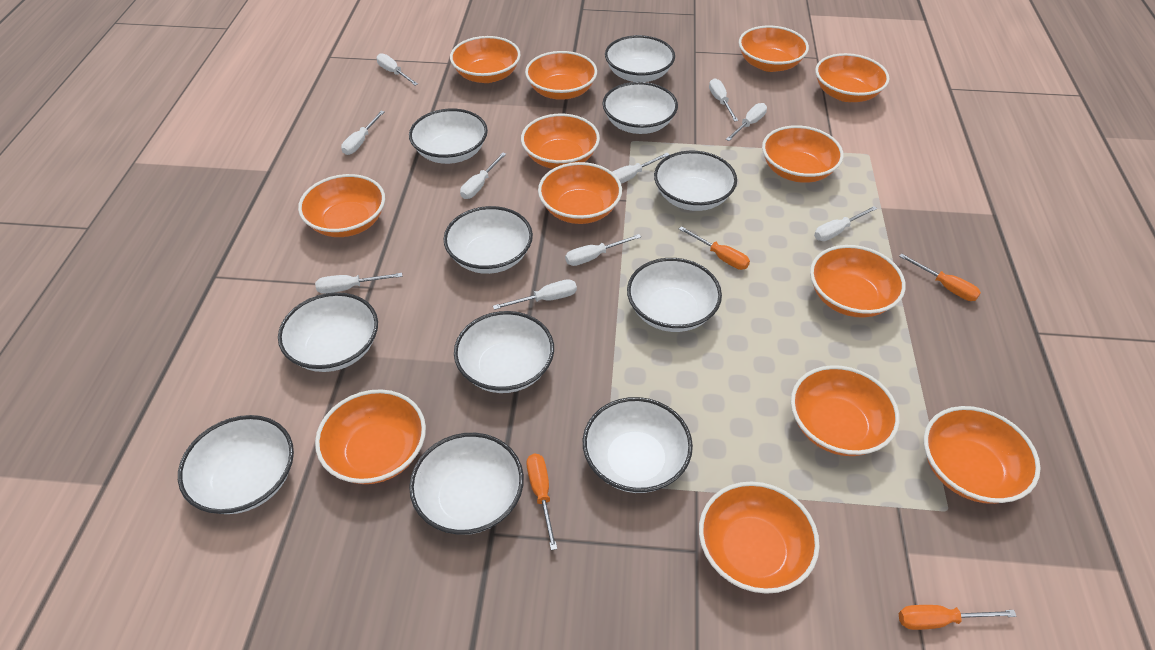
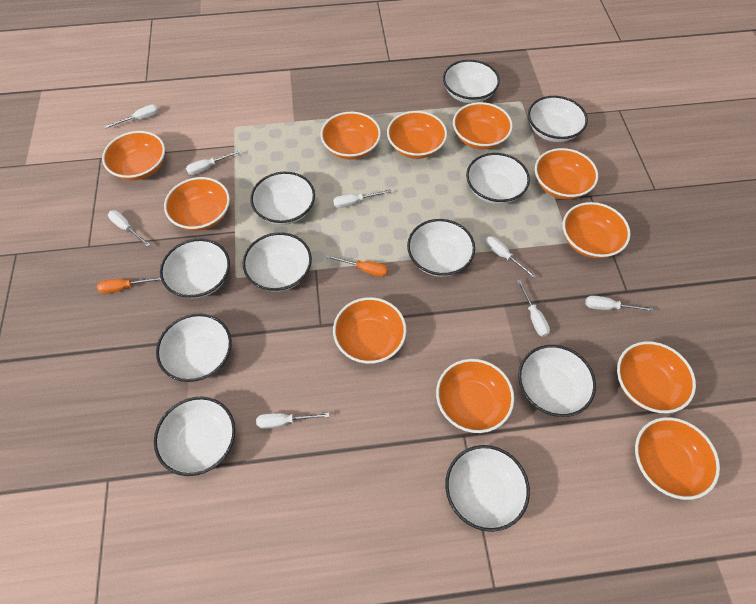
orange bowl: 13 -> 11
orange screwdriver: 4 -> 2
white screwdriver: 10 -> 8

